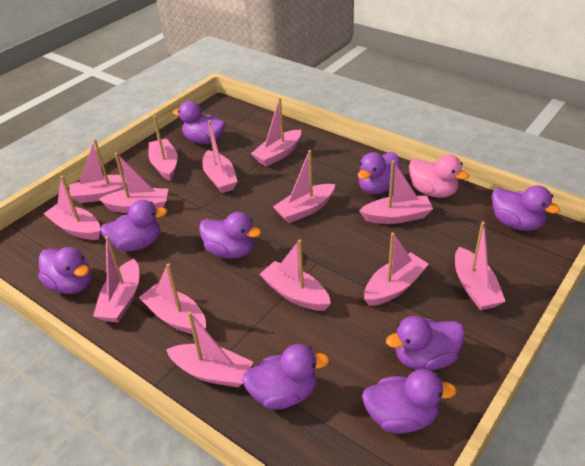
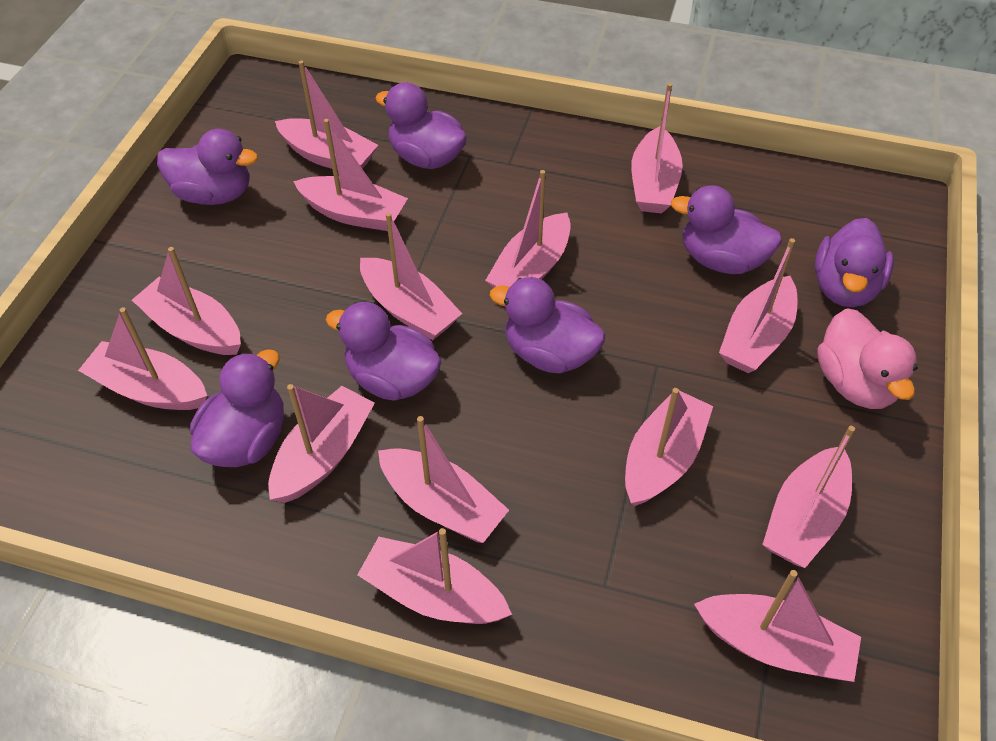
purple duck: 9 -> 7

